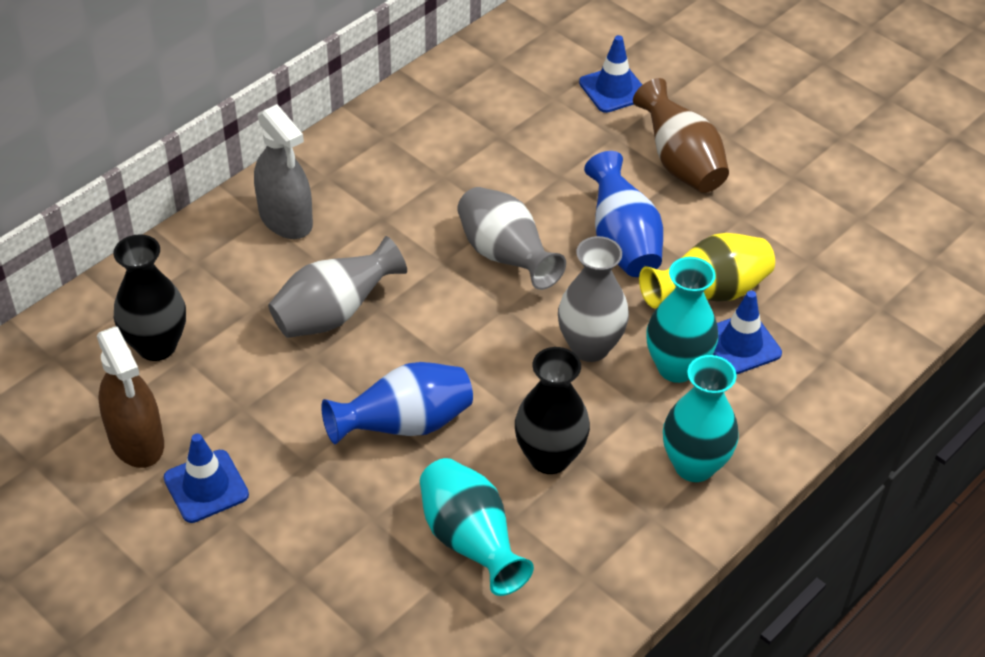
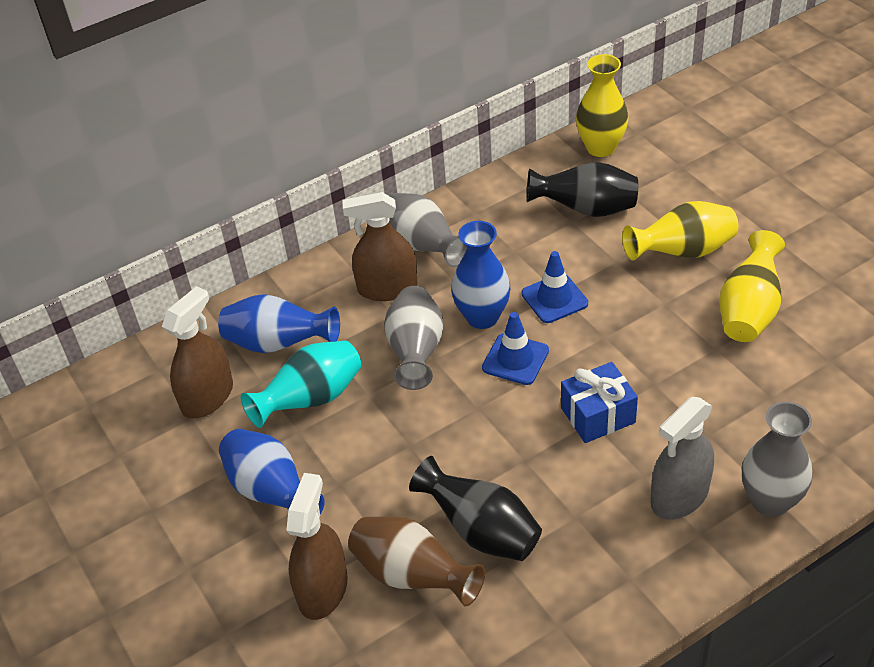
blue gift: 0 -> 1
blue traffic cone: 3 -> 2
blue vase: 2 -> 3
brown spray bottle: 1 -> 3
turquoise vase: 3 -> 1
yellow vase: 1 -> 3

